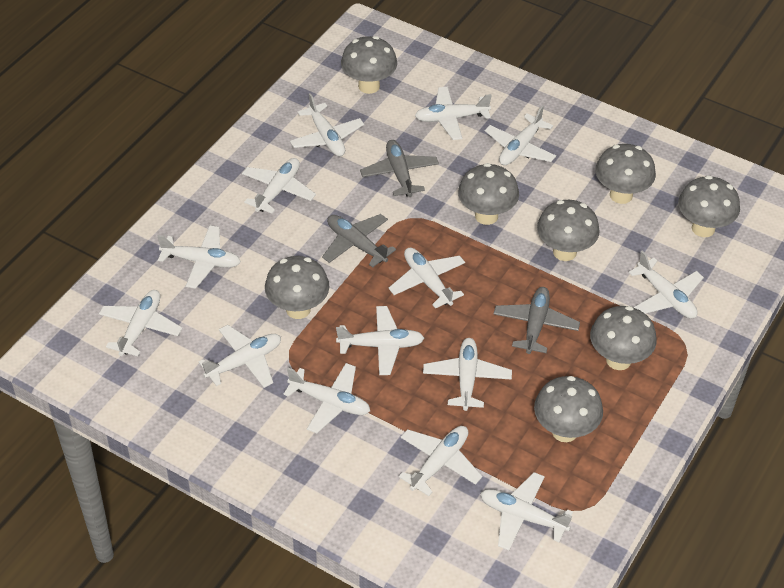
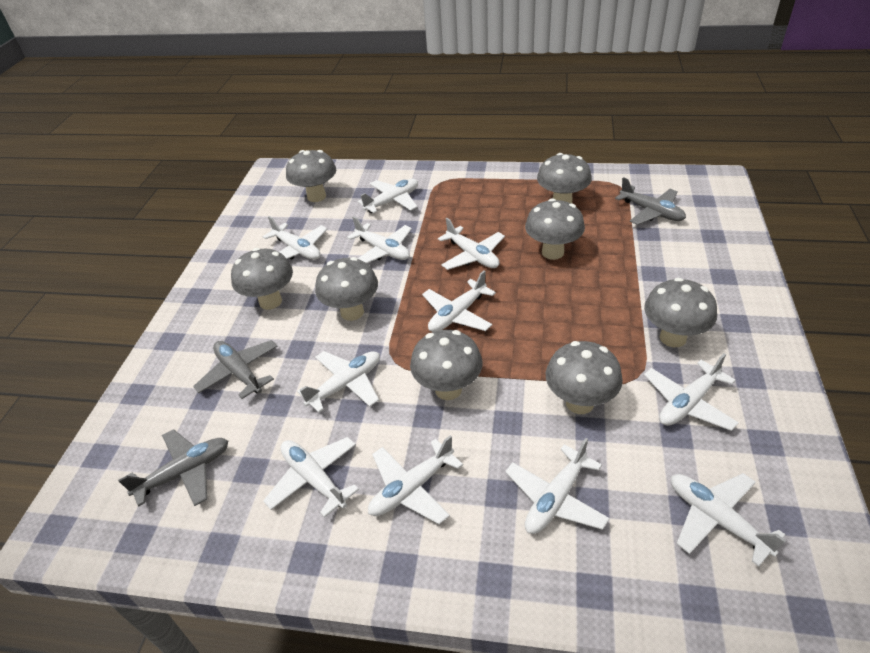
white plane: 14 -> 11

